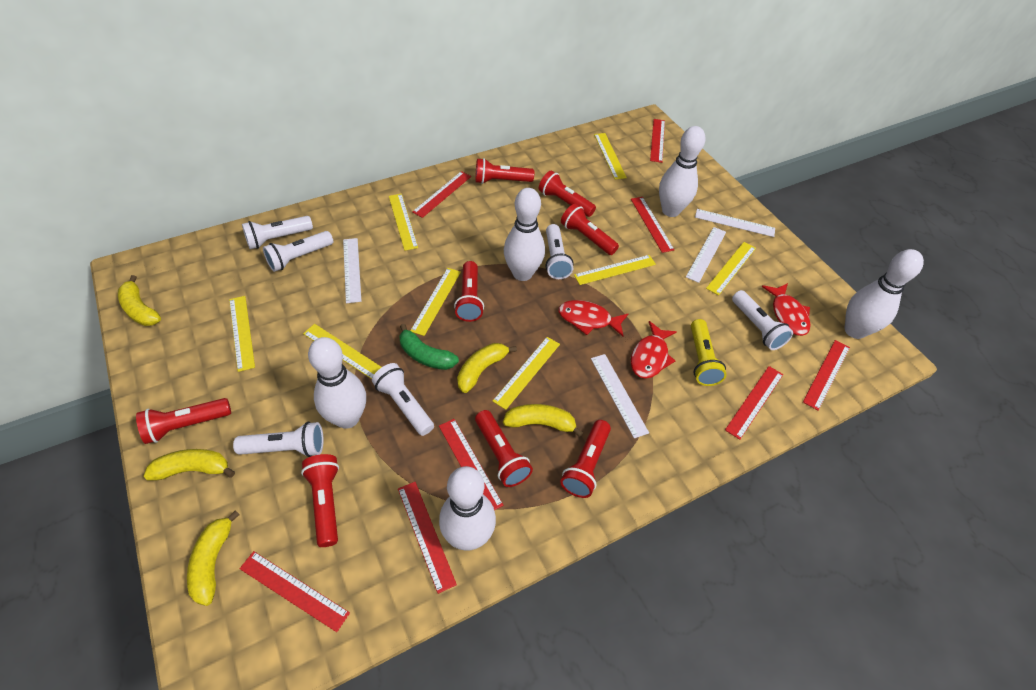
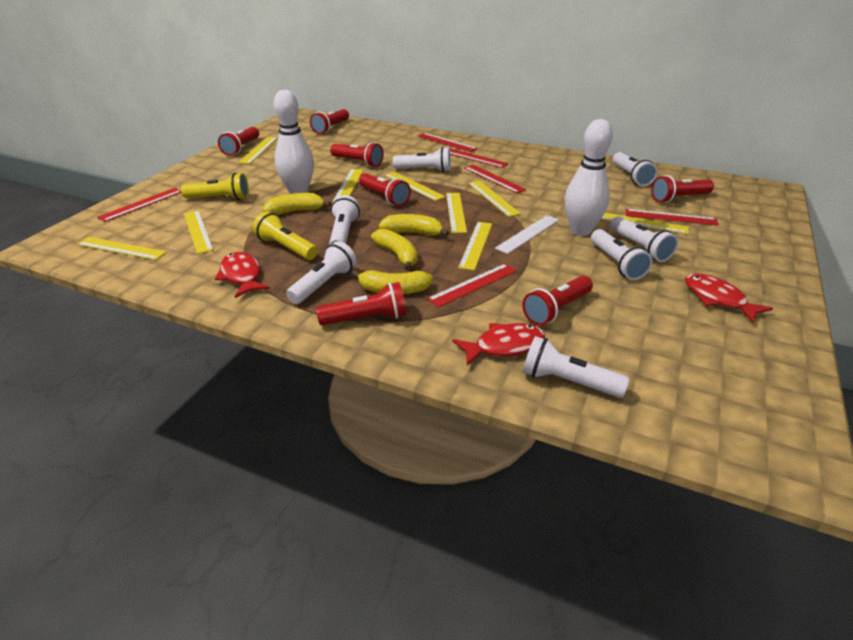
green banana: 1 -> 0
red flashlight: 8 -> 7
red ruler: 8 -> 6
white bowling pin: 5 -> 2
white flashlight: 6 -> 7
white ruler: 4 -> 1
yellow banana: 5 -> 4
yellow flashlight: 1 -> 2
yellow ruler: 8 -> 9

